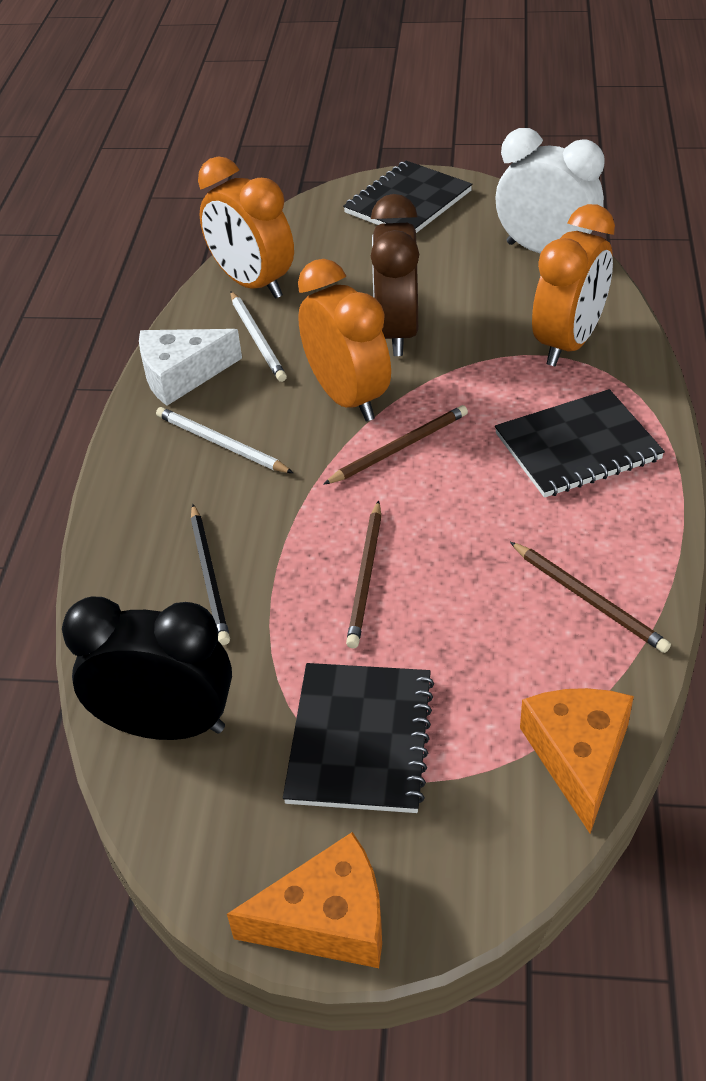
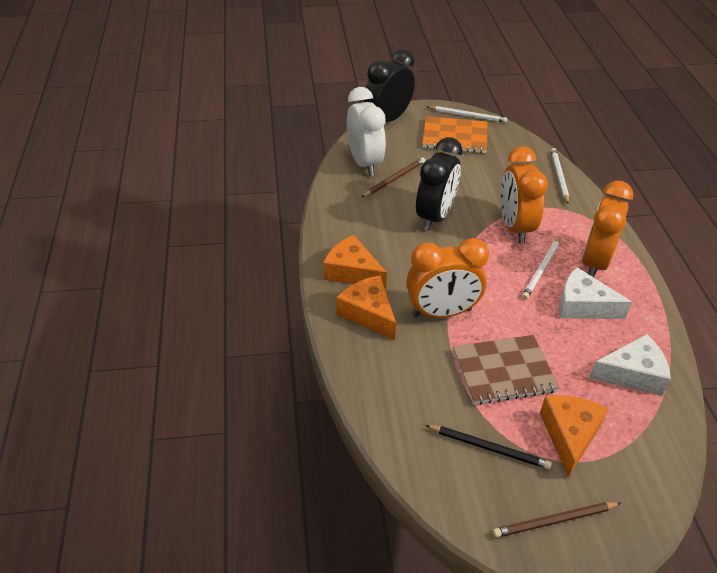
black clock: 1 -> 2
black notebook: 3 -> 0
brown clock: 1 -> 0
brown notebook: 0 -> 1
brown pencil: 3 -> 2
orange cheese: 2 -> 3
orange notebook: 0 -> 1
white cheese: 1 -> 2
white pencil: 2 -> 3

